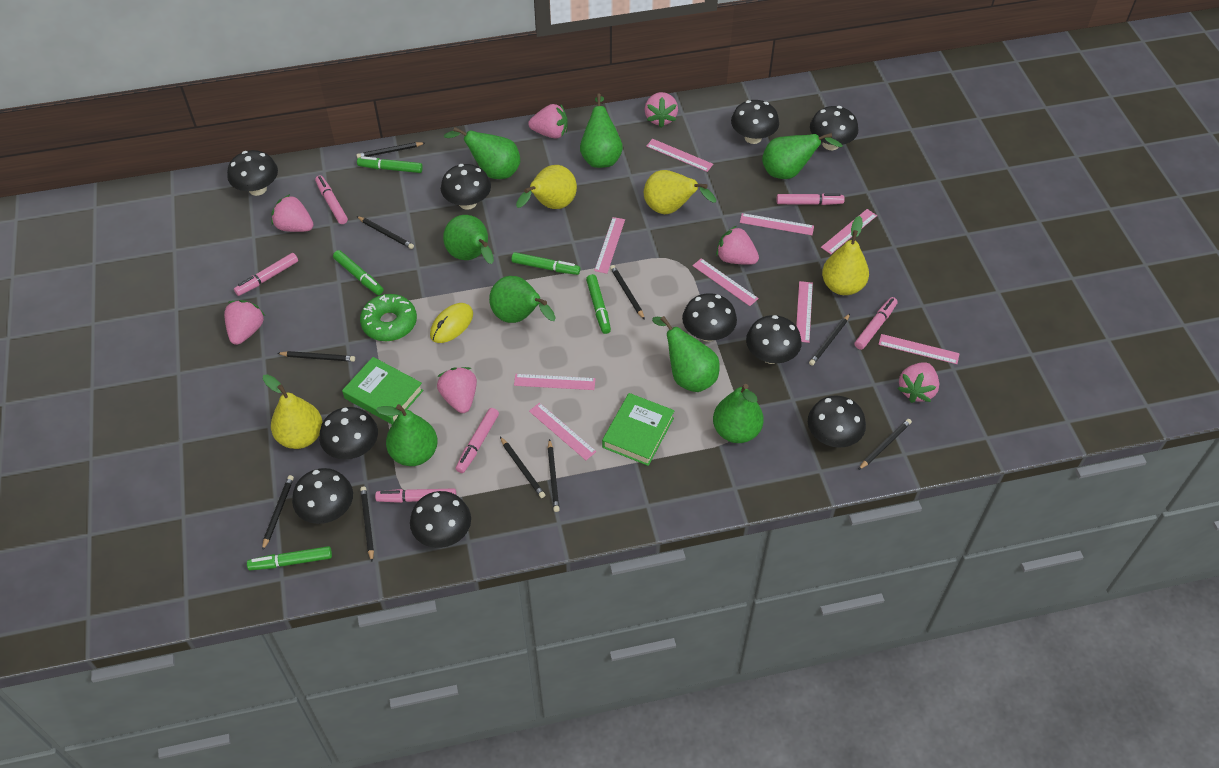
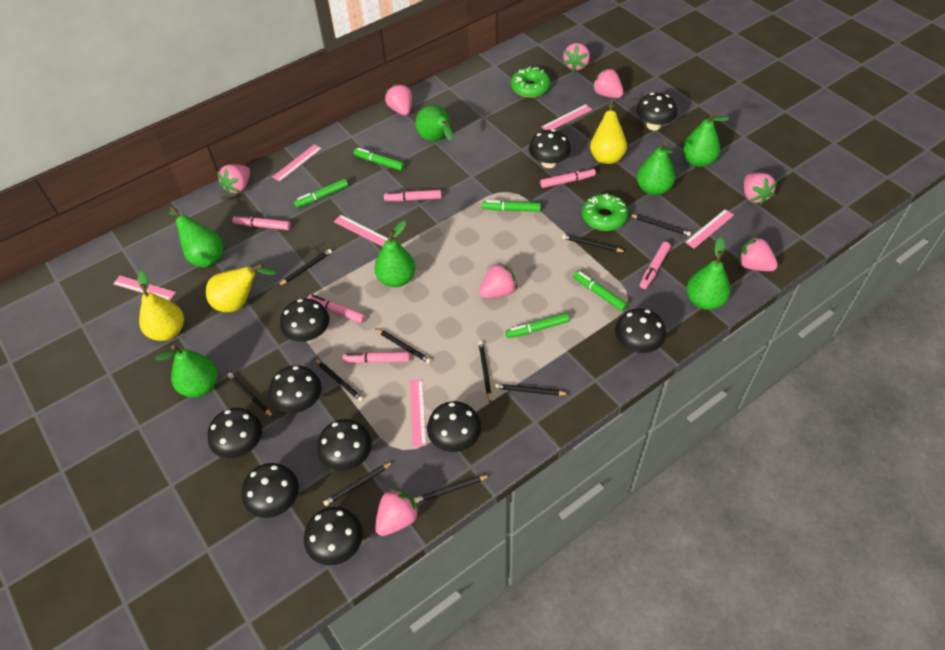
green book: 2 -> 0
green donut: 1 -> 2
green pear: 8 -> 7
pink ruler: 9 -> 6
pink strawberry: 7 -> 8
yellow mouse: 1 -> 0
yellow pear: 4 -> 3

